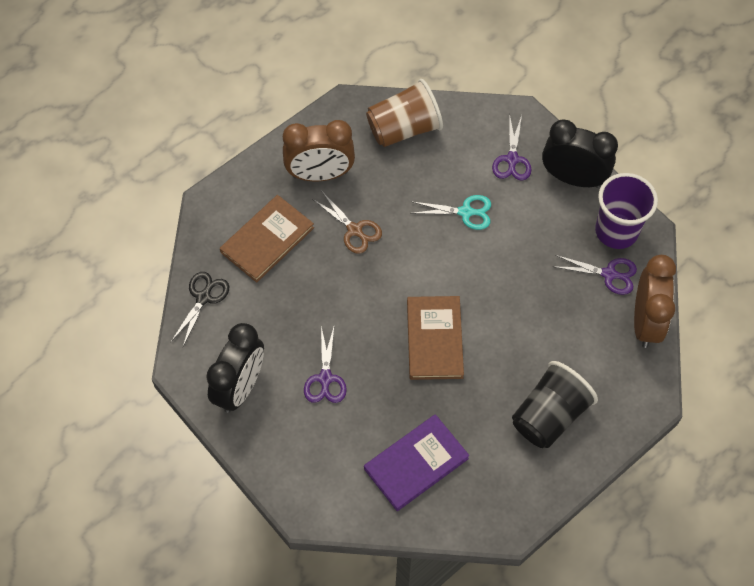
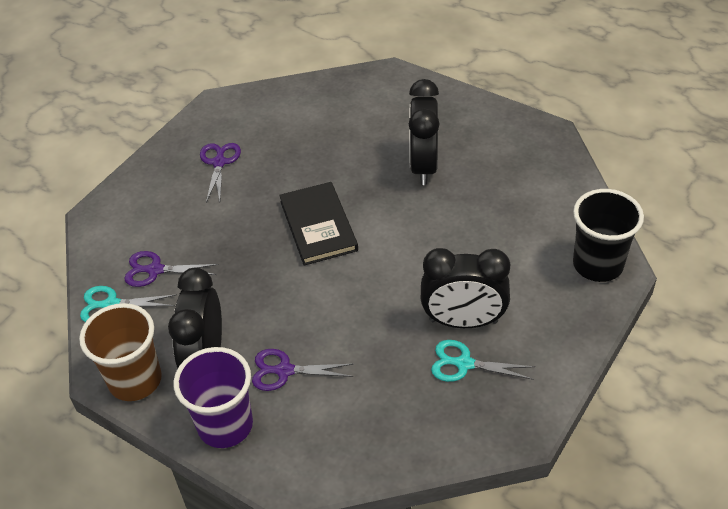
black book: 0 -> 1
black clock: 2 -> 3
black scissors: 1 -> 0
brown book: 2 -> 0
brown clock: 2 -> 0
brown scissors: 1 -> 0
purple book: 1 -> 0
turquoise scissors: 1 -> 2

